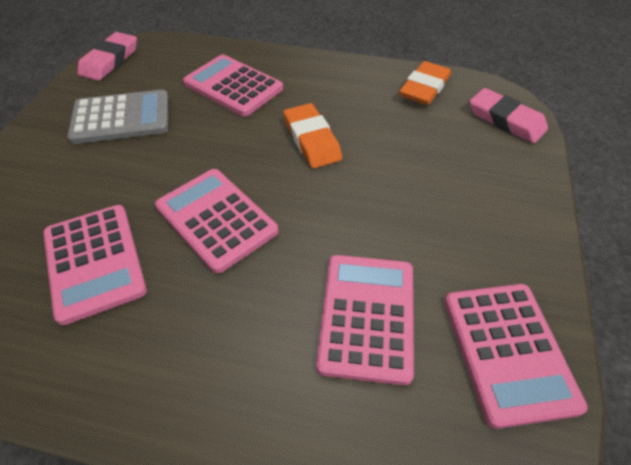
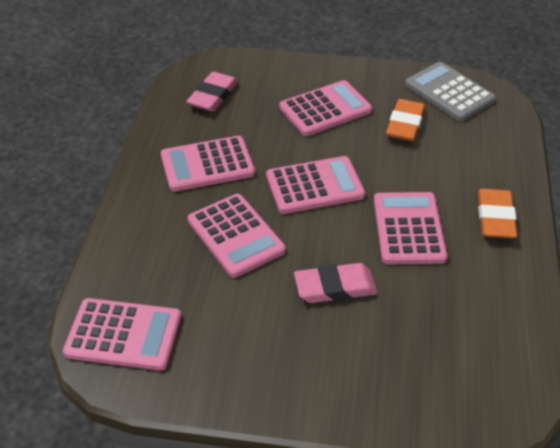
pink calculator: 5 -> 6

